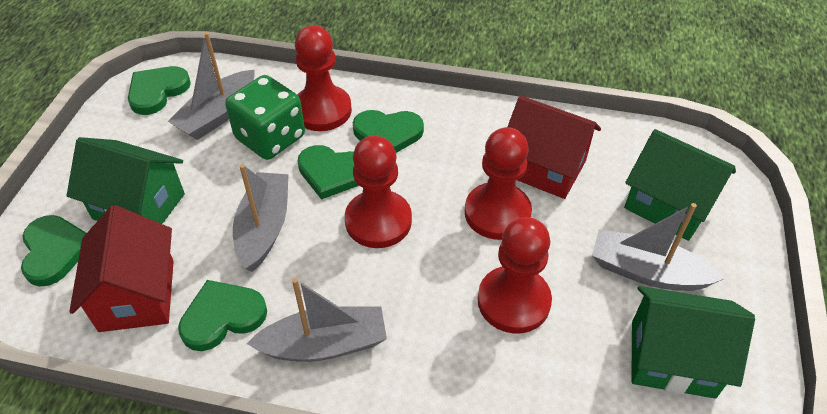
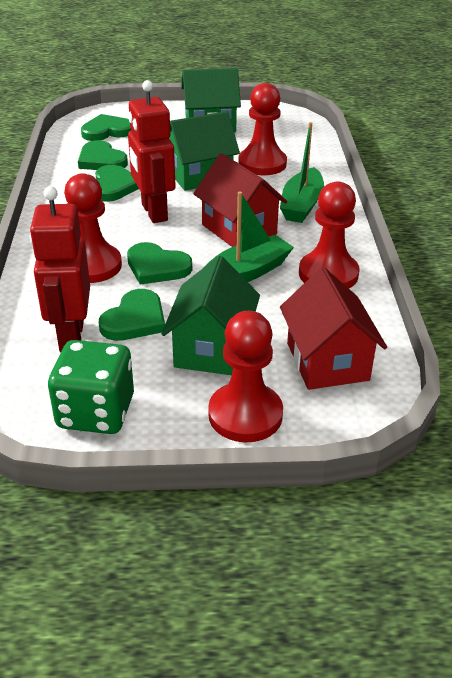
green boat: 0 -> 2
grey boat: 4 -> 0
red robot: 0 -> 2

